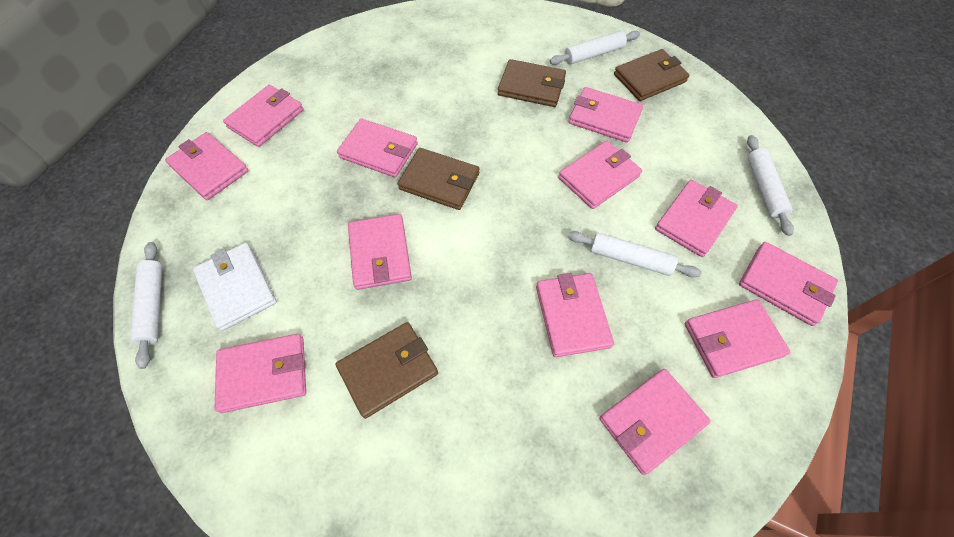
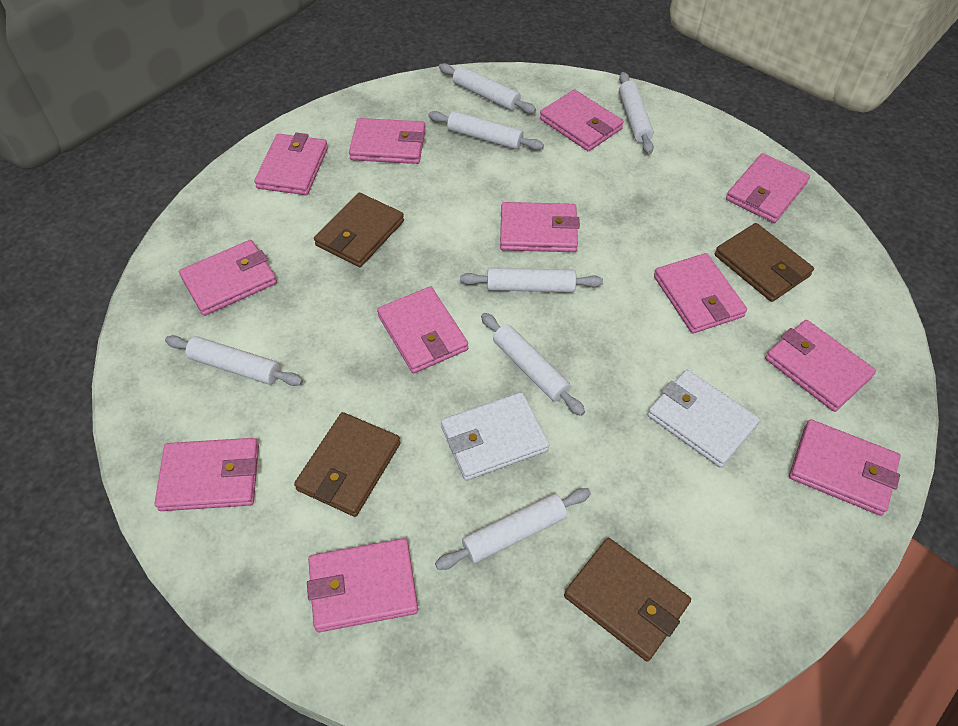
white rolling pin: 4 -> 7
white wallet: 1 -> 2

